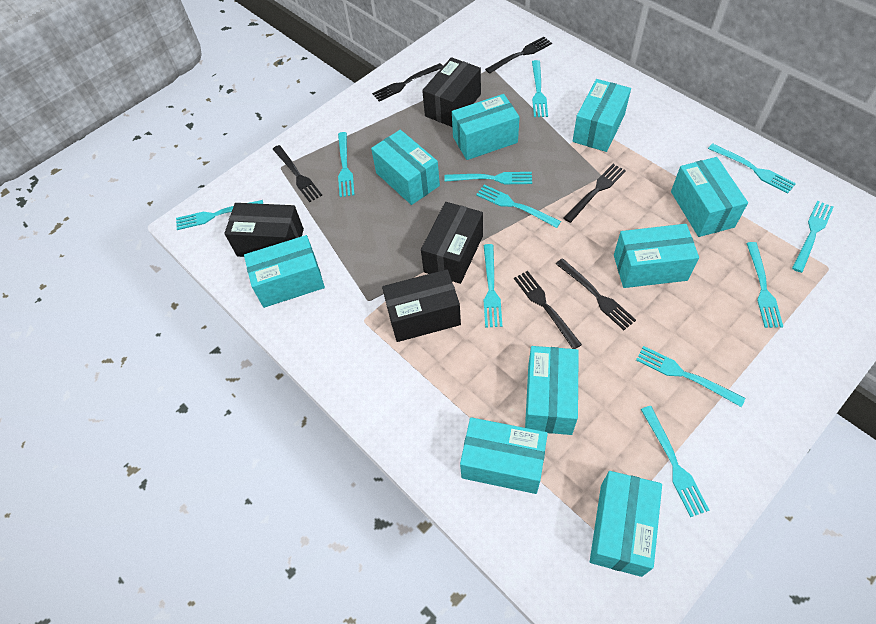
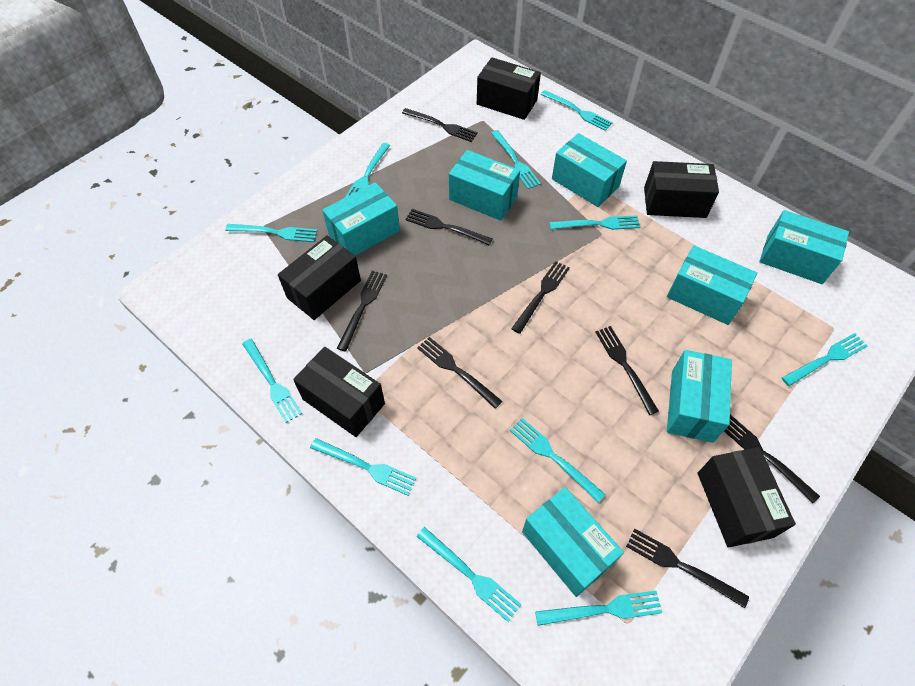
black box: 4 -> 5
black fork: 6 -> 8
turquoise box: 9 -> 7

